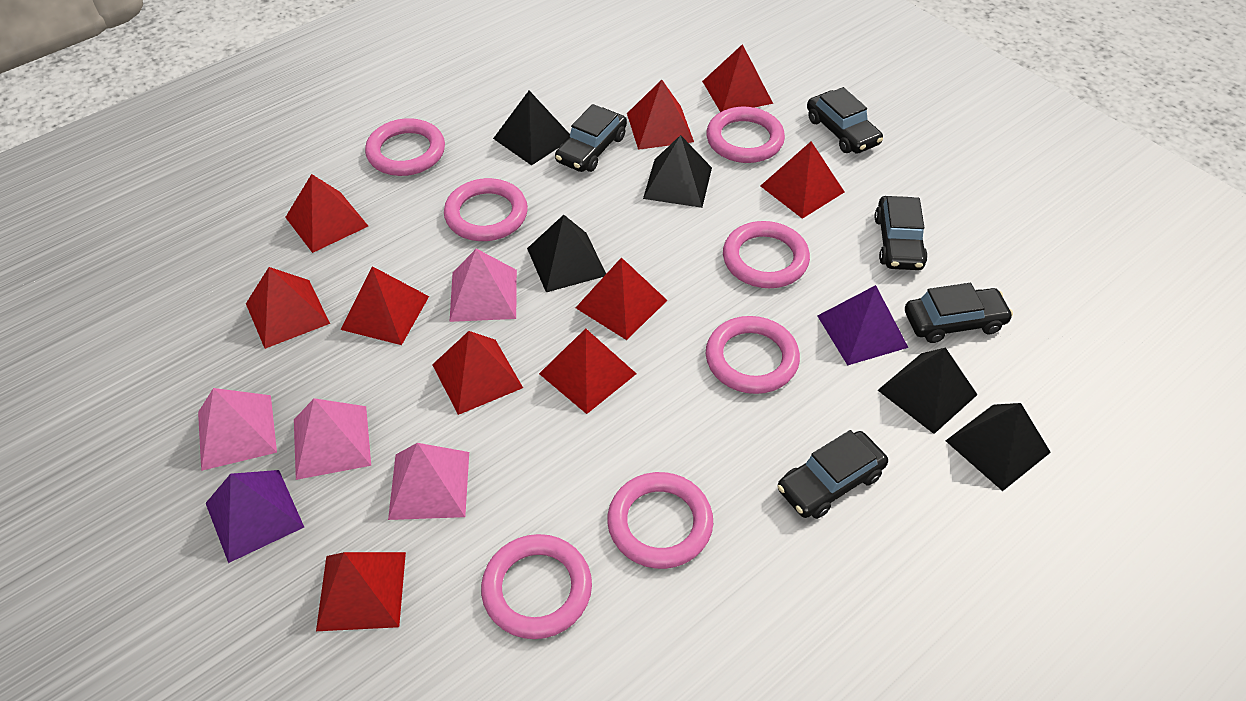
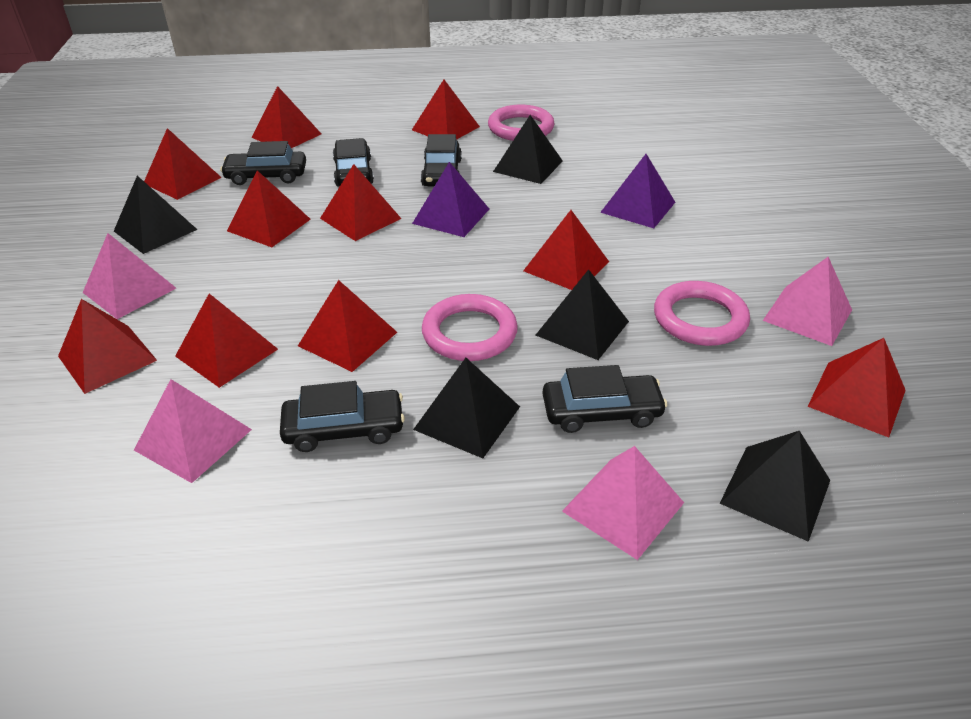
pink ring: 7 -> 3

